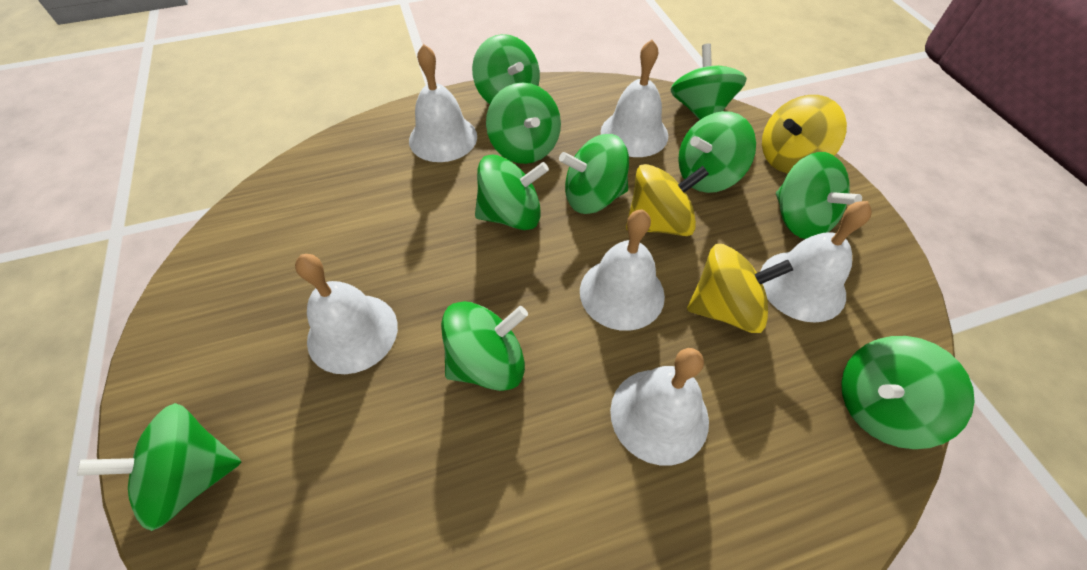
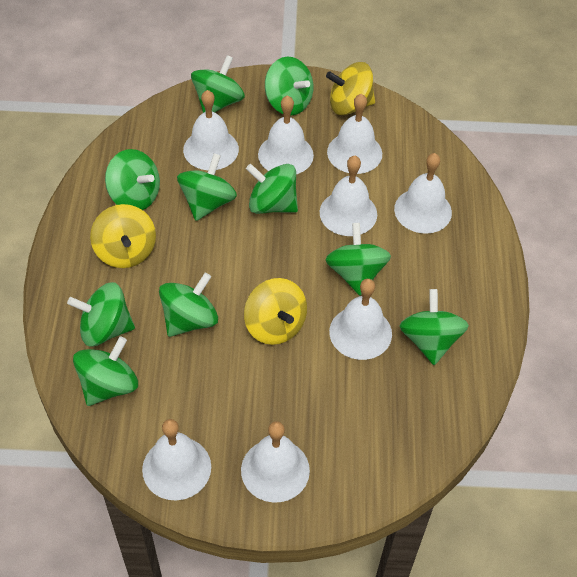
white bell: 6 -> 8

